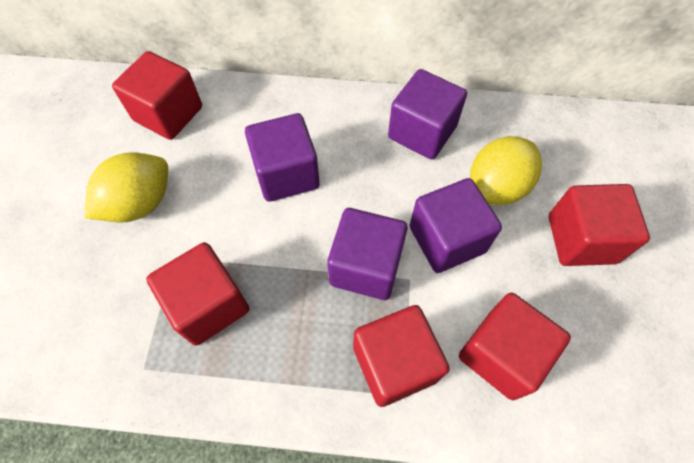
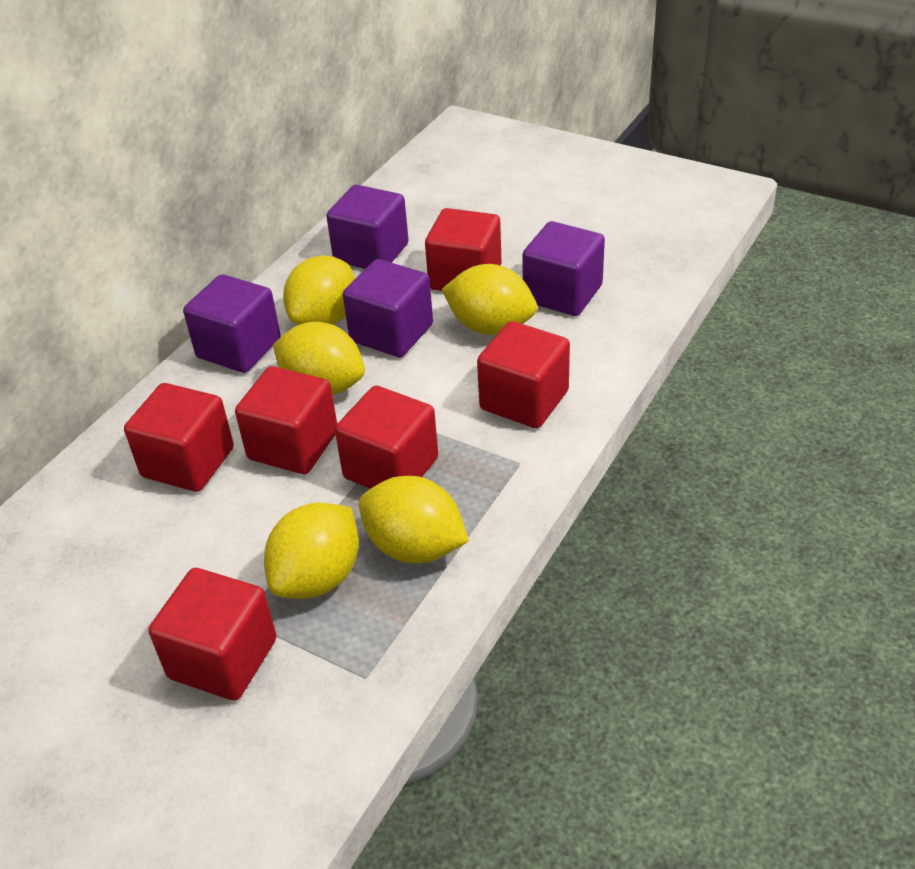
red cube: 5 -> 6
yellow lemon: 2 -> 5

